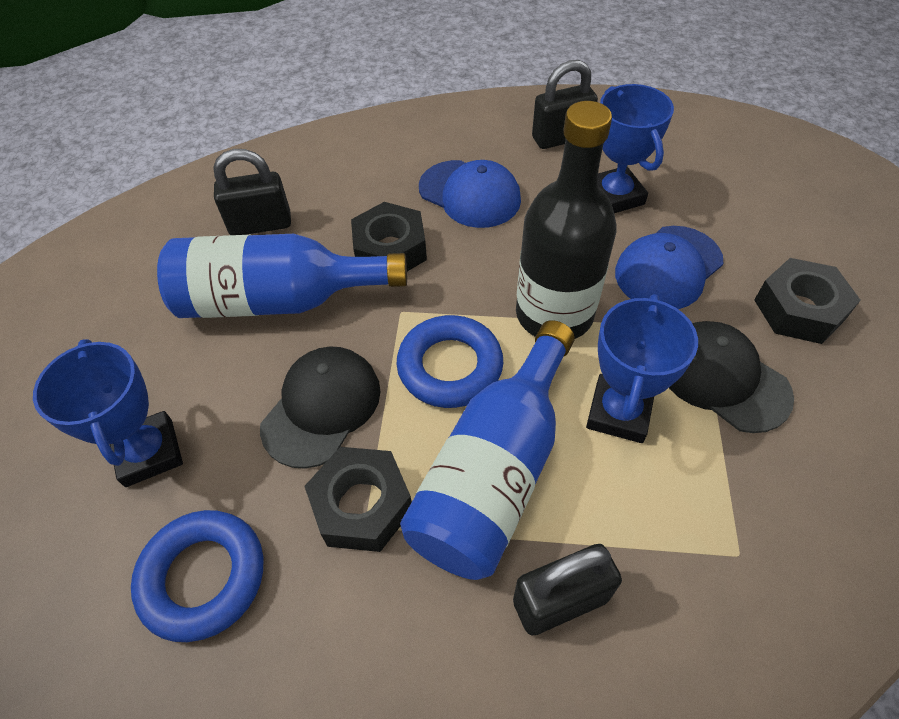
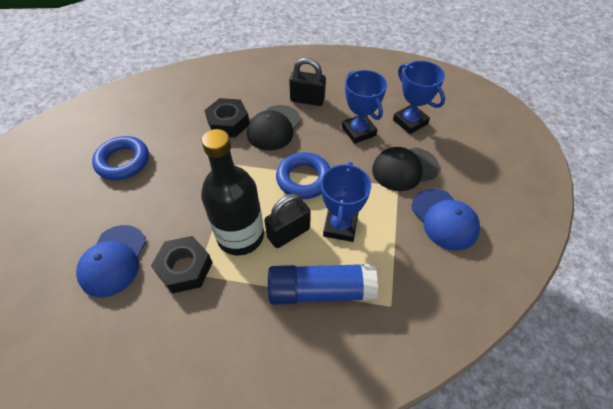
black nut: 3 -> 2
black padlock: 3 -> 2
blue bottle: 2 -> 0
blue glue stick: 0 -> 1

